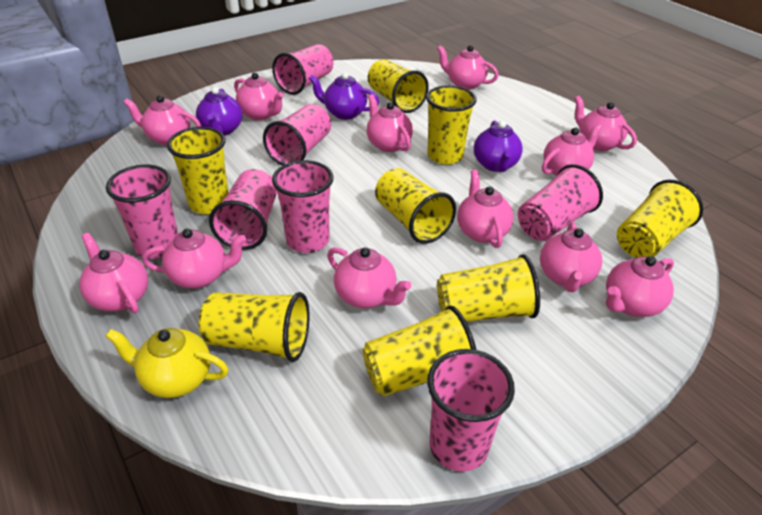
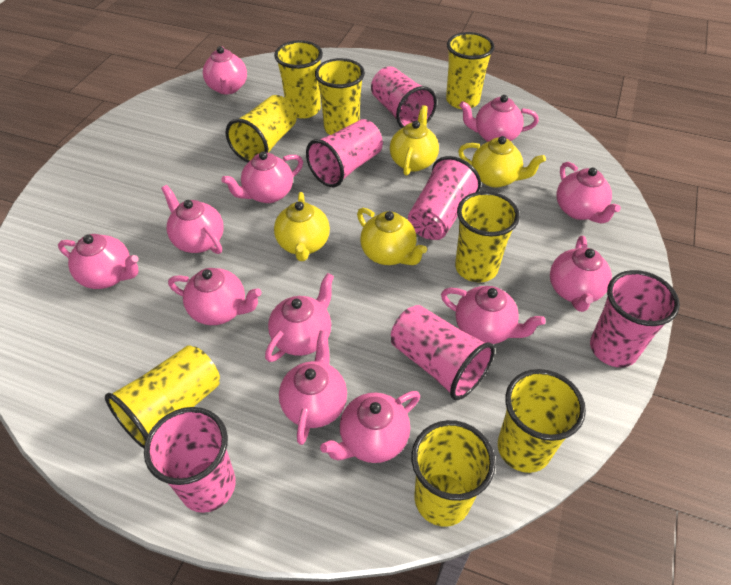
pink cup: 7 -> 6
purple teapot: 3 -> 0
yellow teapot: 1 -> 4

